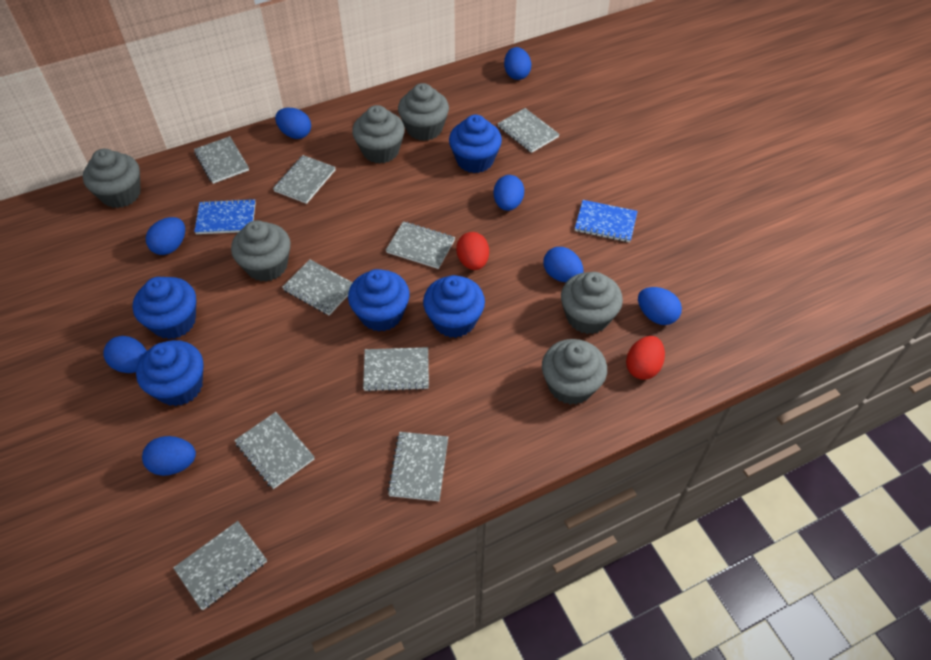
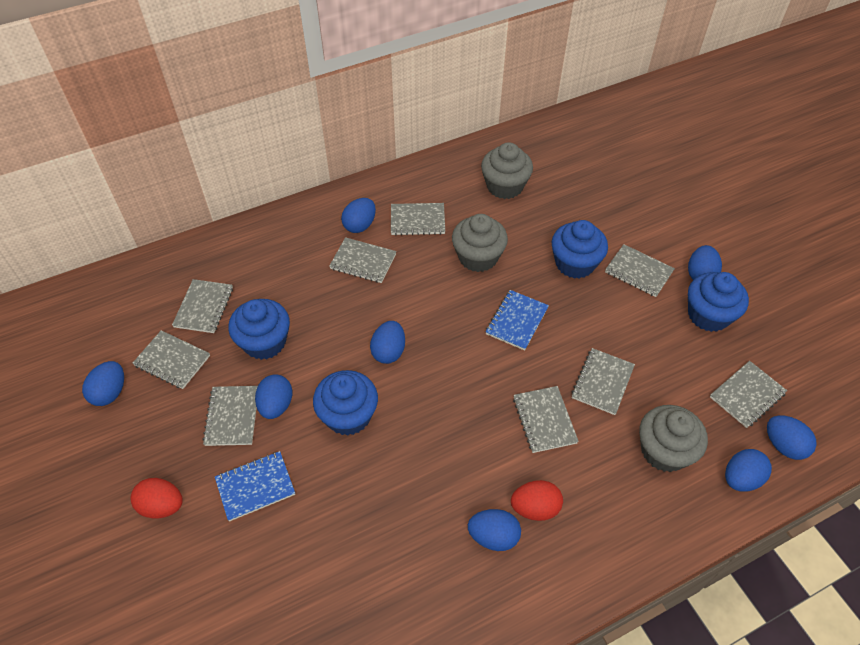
blue cupcake: 5 -> 4
grey cupcake: 6 -> 3

